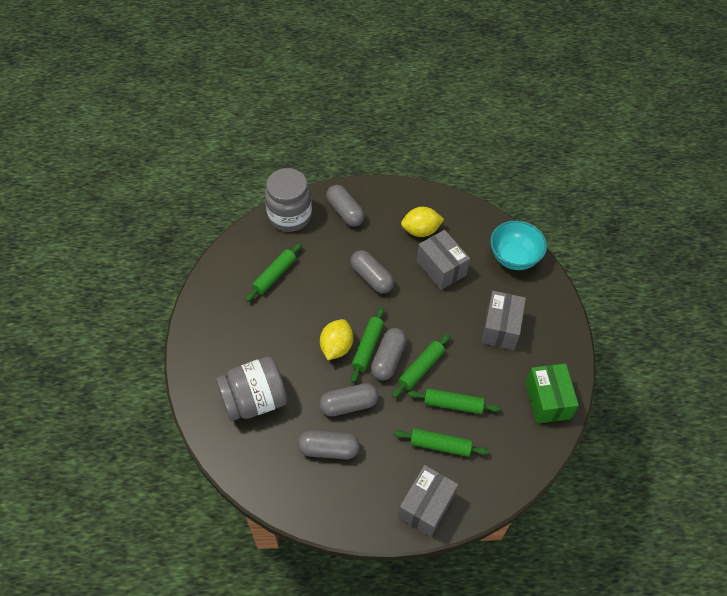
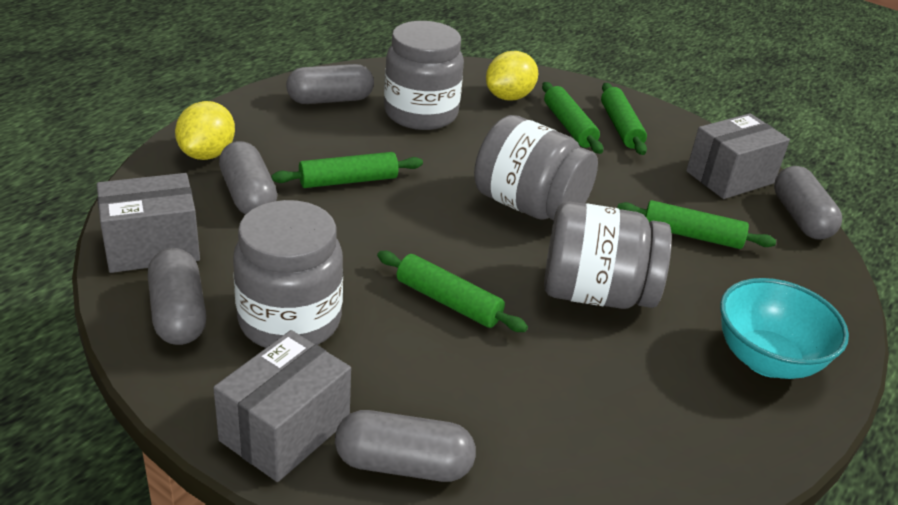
green box: 1 -> 0
grey jar: 2 -> 4

